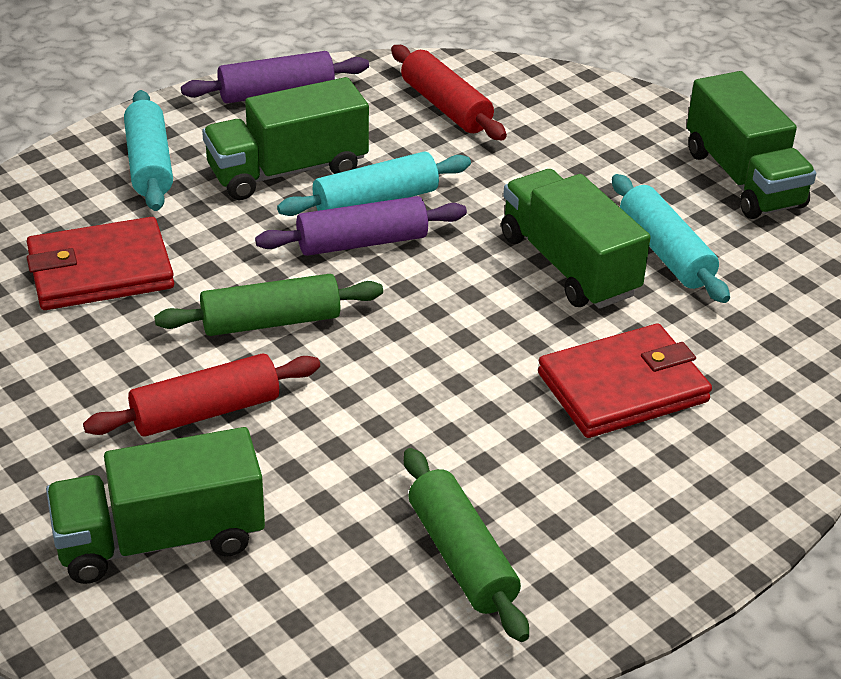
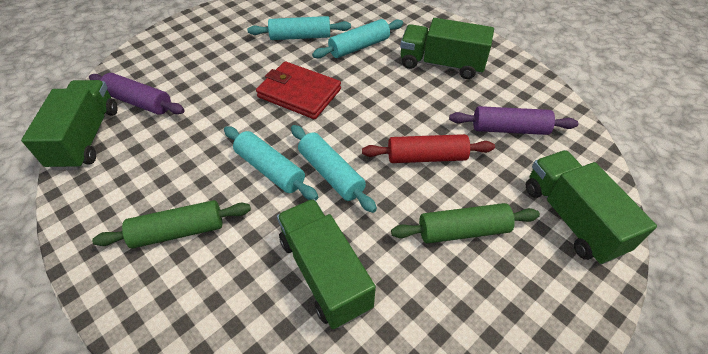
red rolling pin: 2 -> 1
red wallet: 2 -> 1
turquoise rolling pin: 3 -> 4

